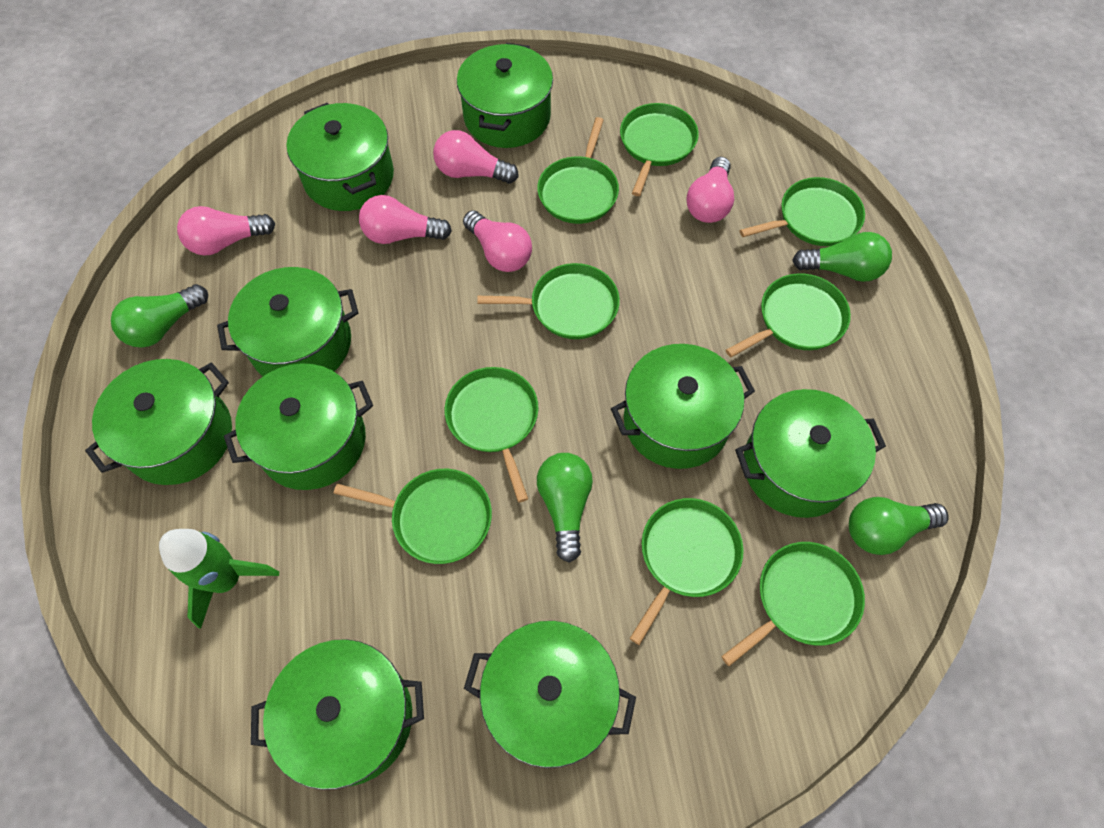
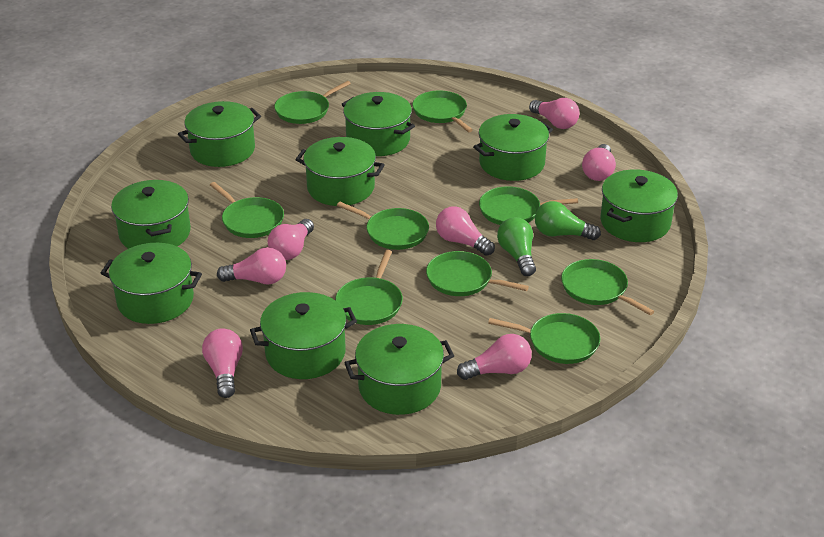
green light bulb: 4 -> 2
green rocket: 1 -> 0
pink light bulb: 5 -> 7

